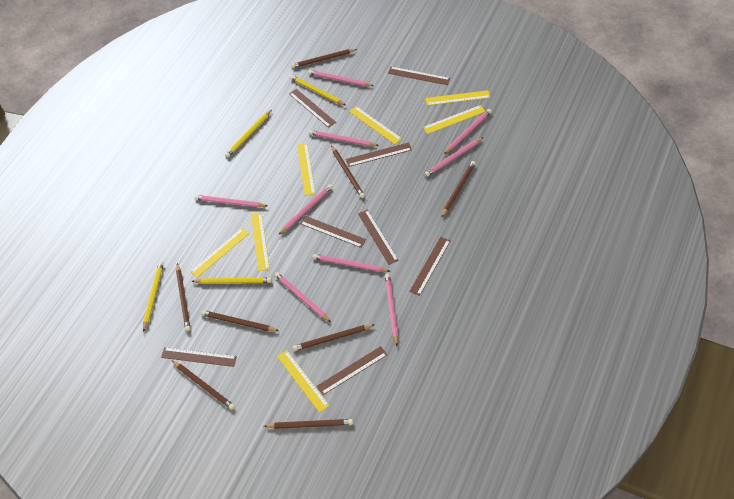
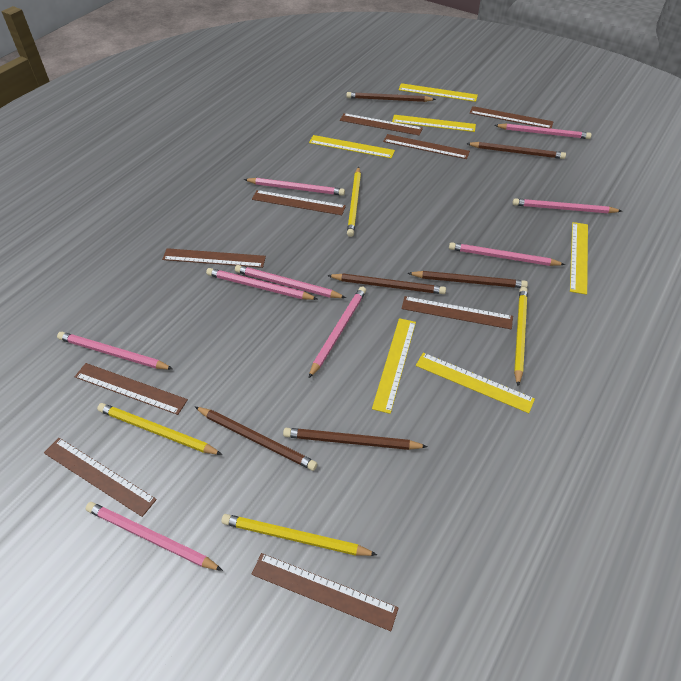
brown pencil: 8 -> 6
brown ruler: 8 -> 9
yellow ruler: 7 -> 6

